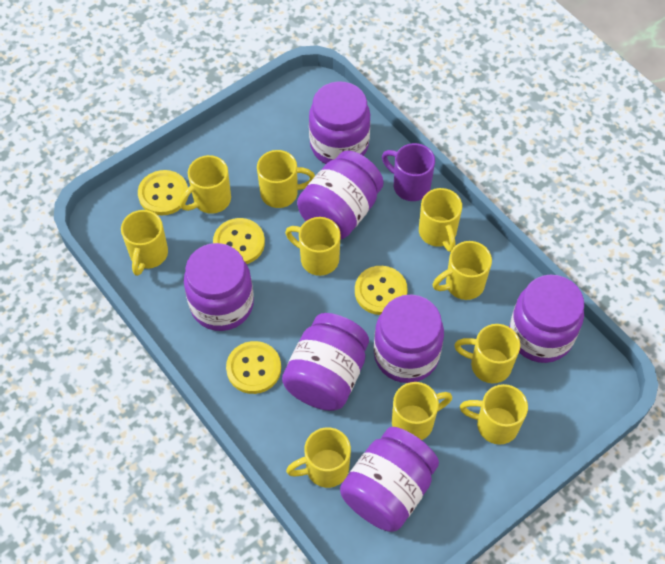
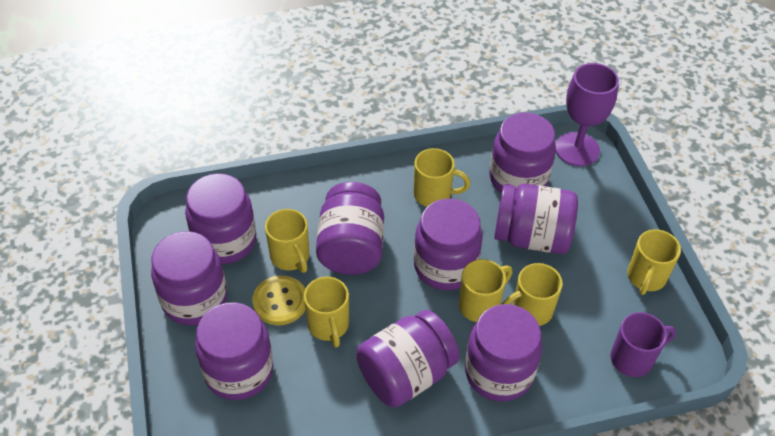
purple goblet: 0 -> 1
purple jar: 7 -> 9
yellow button: 4 -> 1
yellow mug: 10 -> 6

